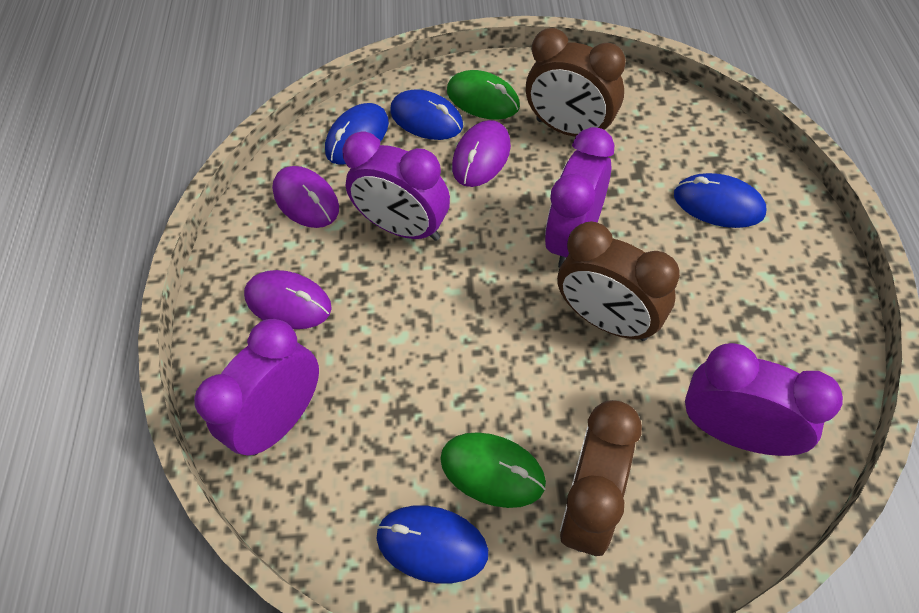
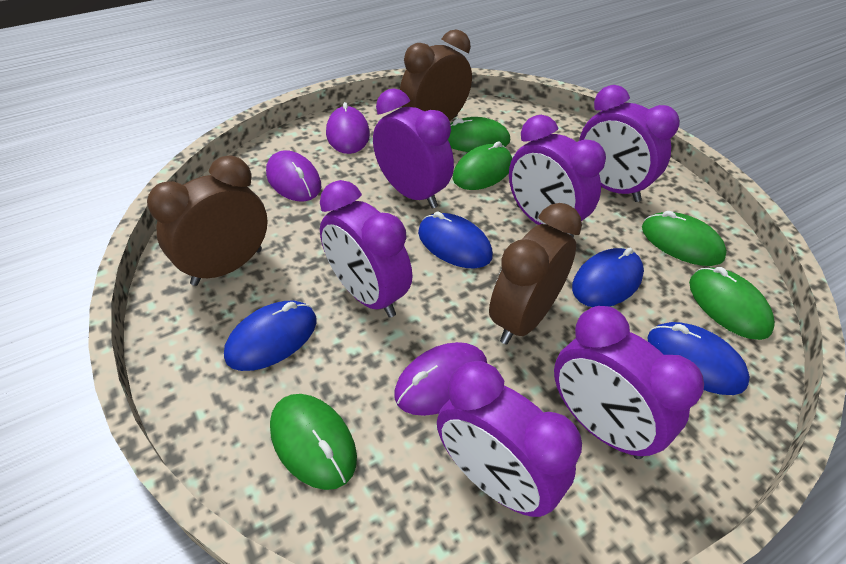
green mouse: 2 -> 5
purple clock: 4 -> 6

